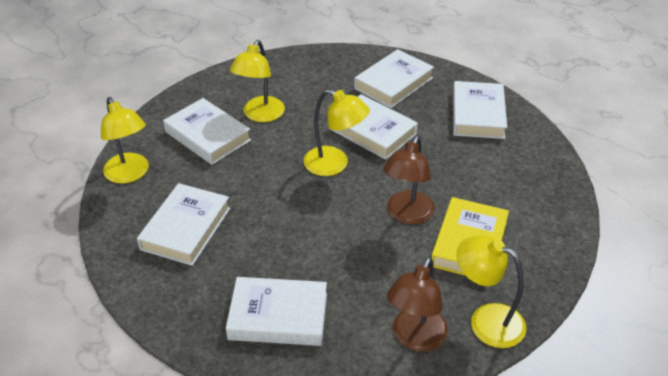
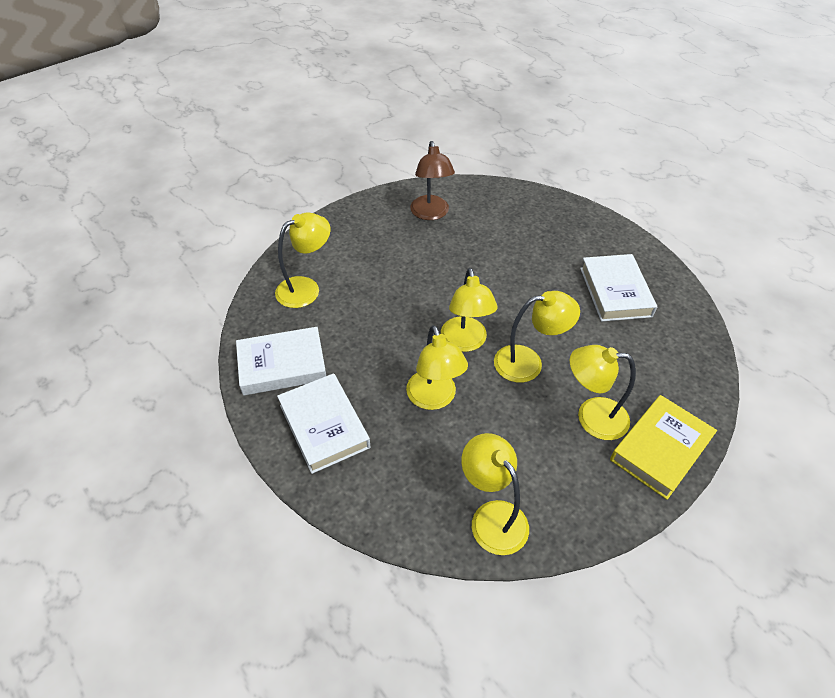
brown lamp: 2 -> 1
white book: 6 -> 3
yellow lamp: 4 -> 6

